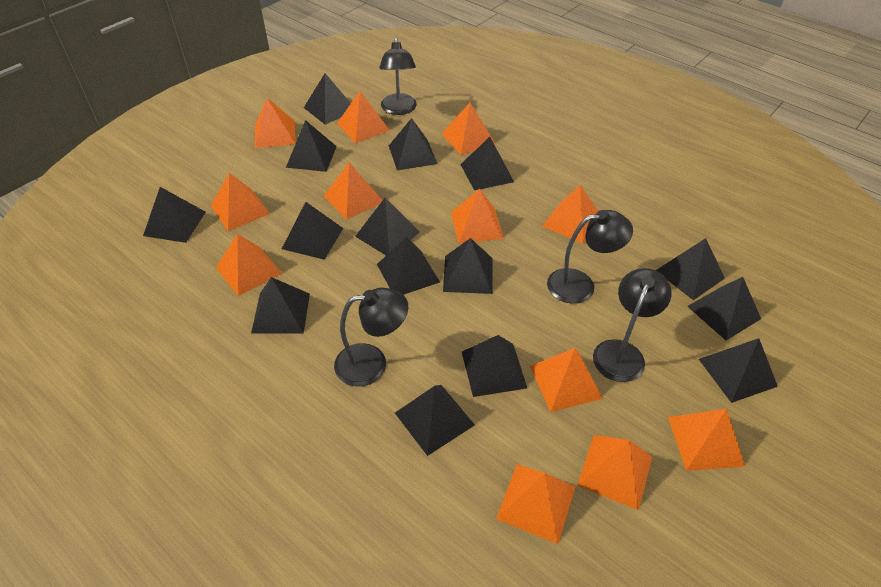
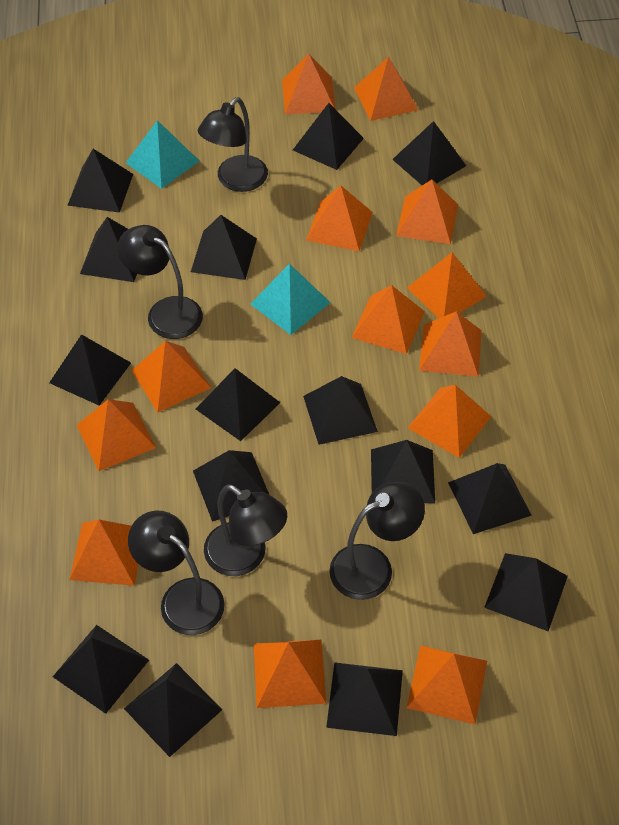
black lamp: 4 -> 5
orange pyramid: 12 -> 13
turquoise pyramid: 0 -> 2

